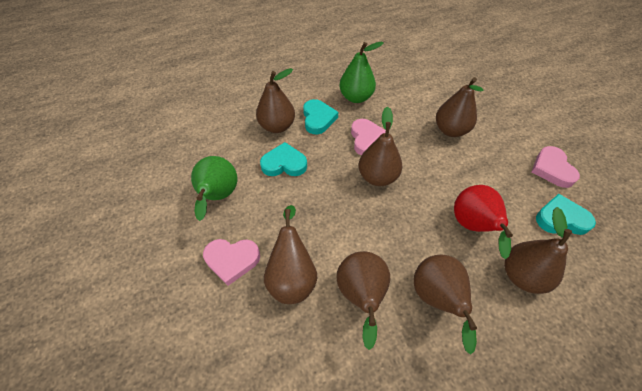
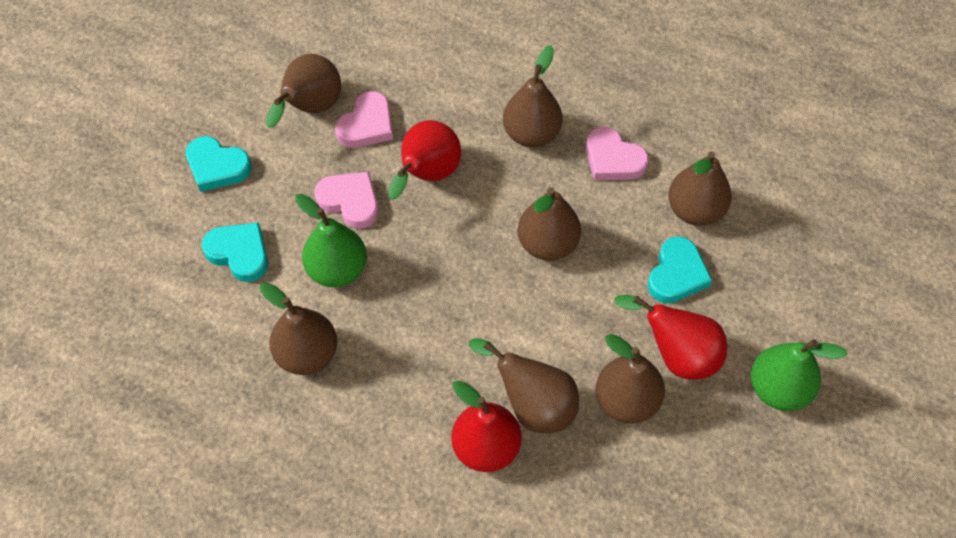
red pear: 1 -> 3

